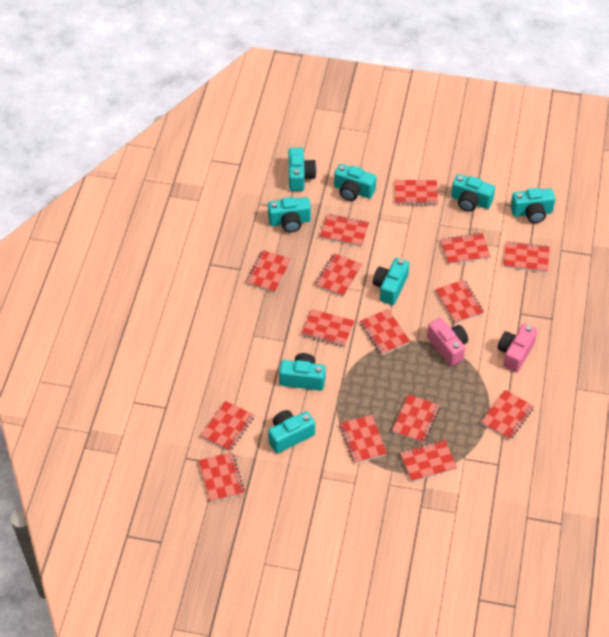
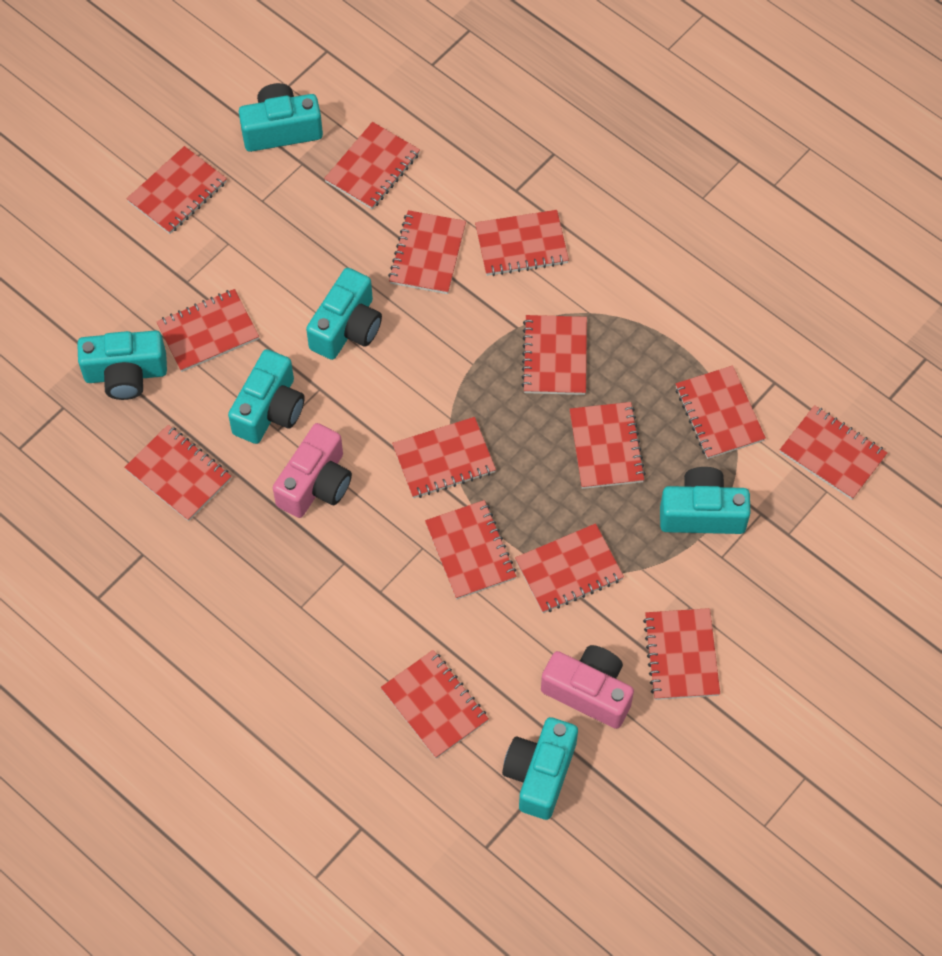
turquoise camera: 8 -> 6

